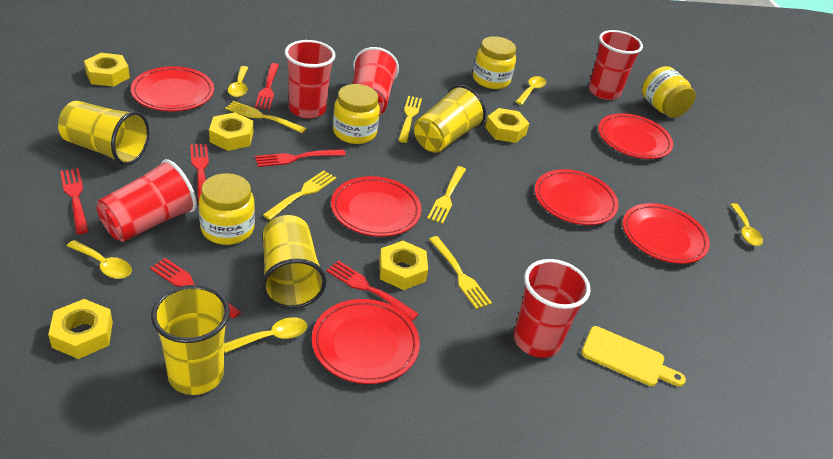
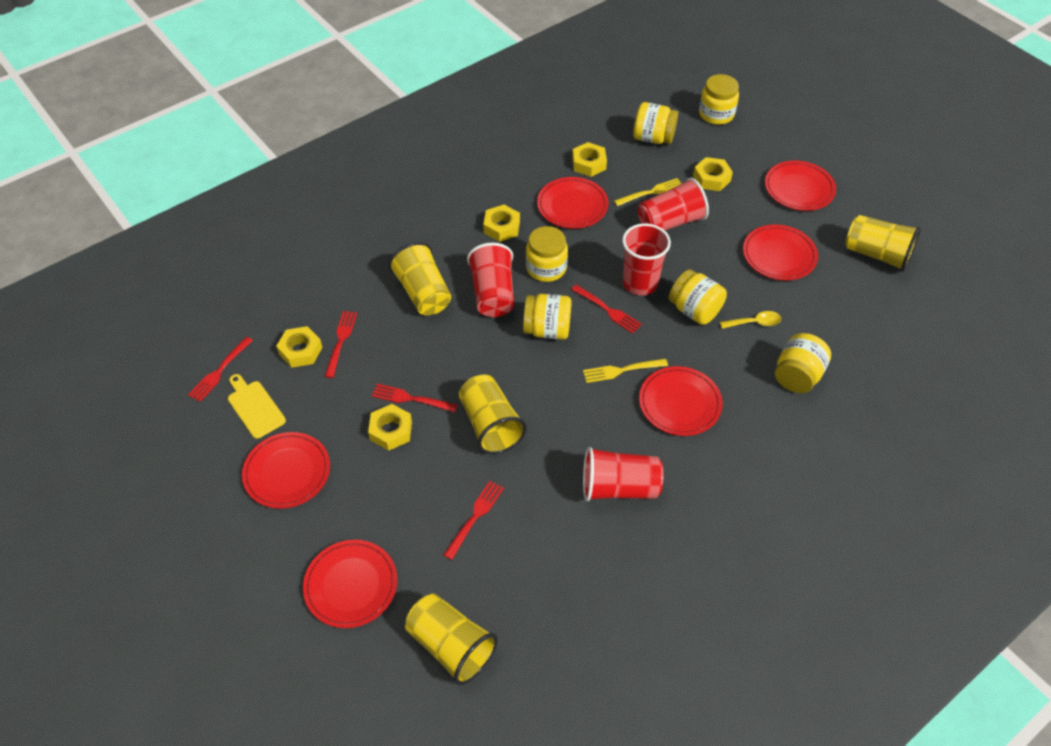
red cup: 5 -> 4
red fork: 6 -> 5
yellow fork: 5 -> 2
yellow jar: 4 -> 6
yellow spoon: 5 -> 1

